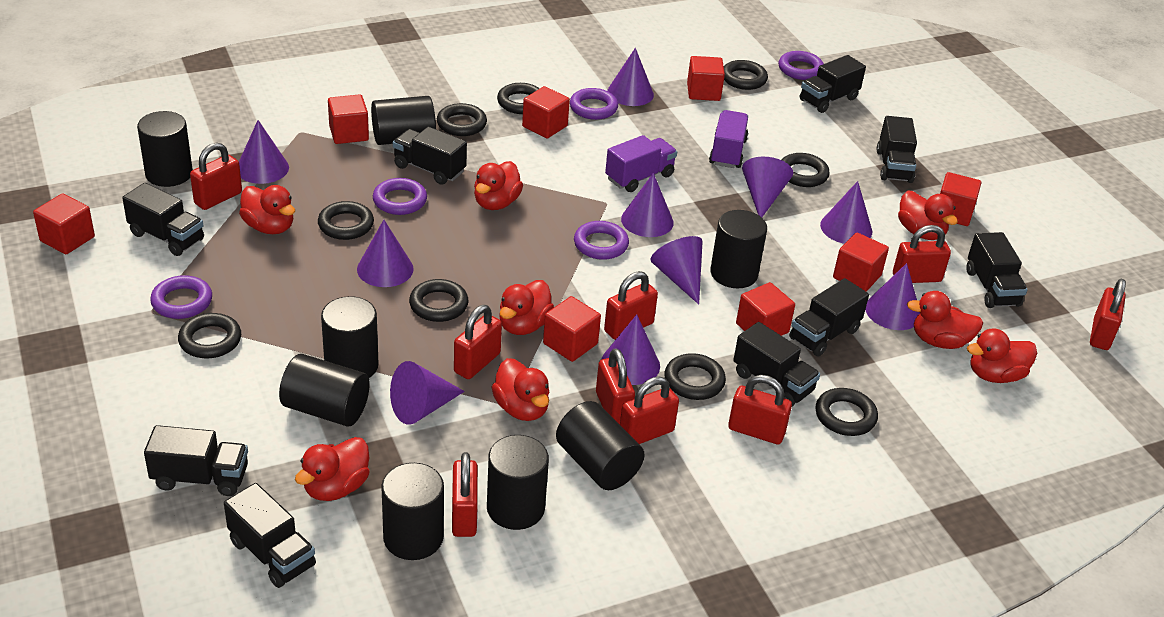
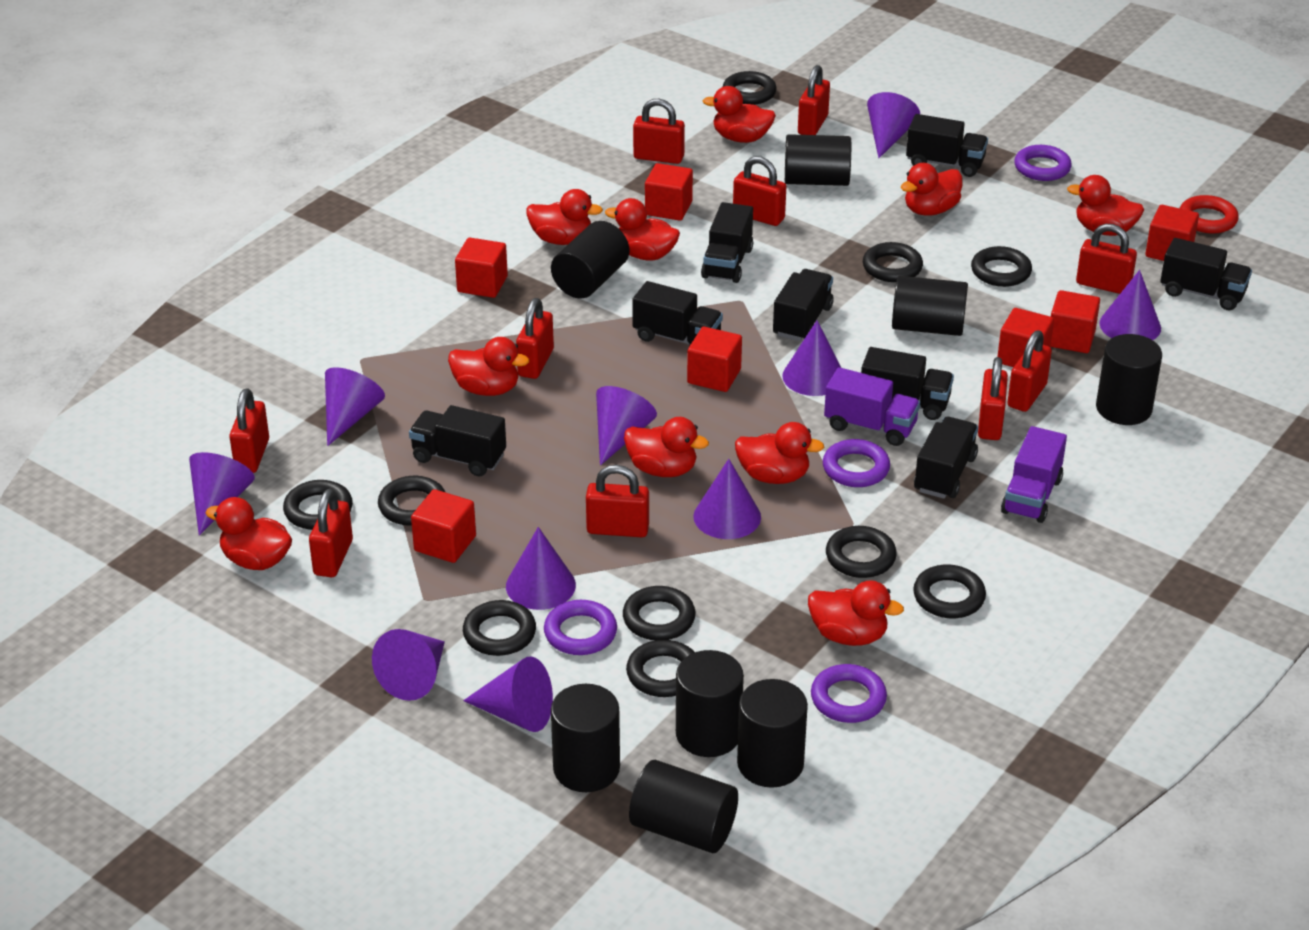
black ring: 9 -> 10
black truck: 9 -> 8
purple ring: 5 -> 4
red cube: 8 -> 7
red duck: 8 -> 10
red padlock: 9 -> 10
red ring: 0 -> 1

